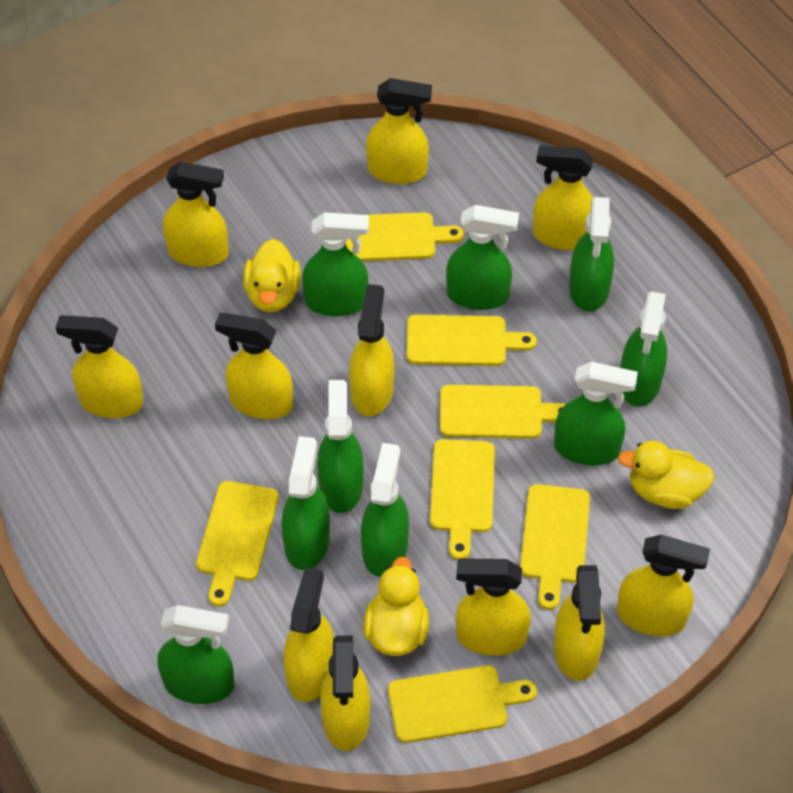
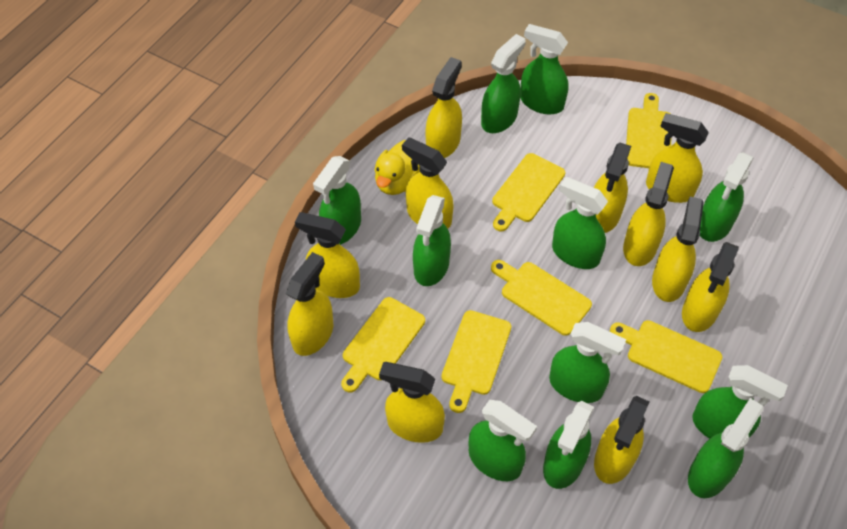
green spray bottle: 9 -> 11
yellow cutting board: 7 -> 6
yellow duck: 3 -> 1

